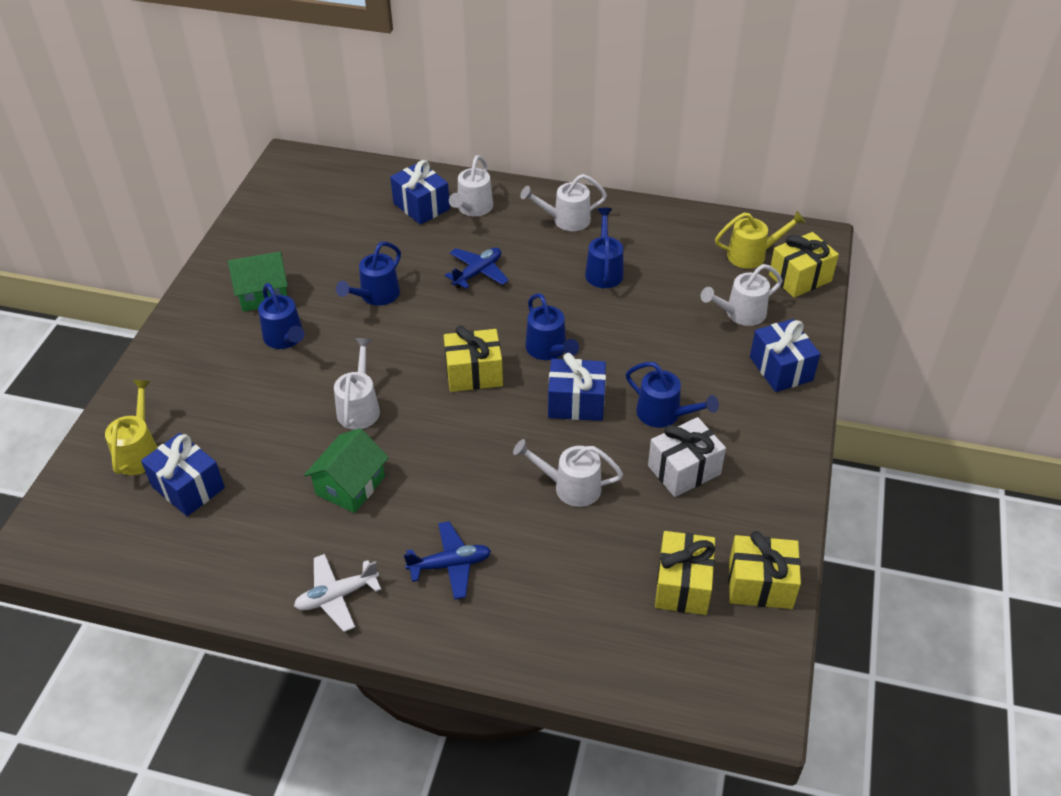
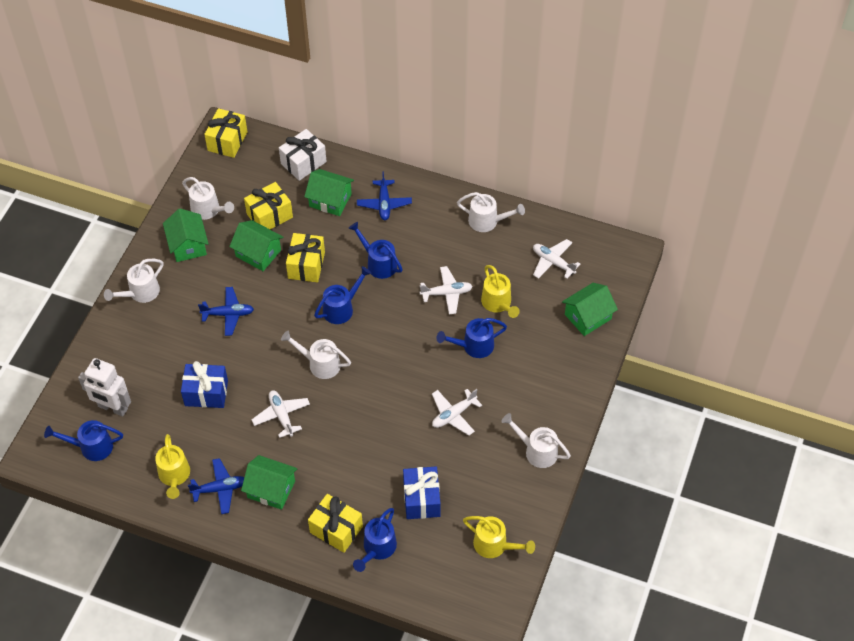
blue gift: 4 -> 2
blue plane: 2 -> 3
green house: 2 -> 5
white plane: 1 -> 4
white robot: 0 -> 1
yellow watering can: 2 -> 3

